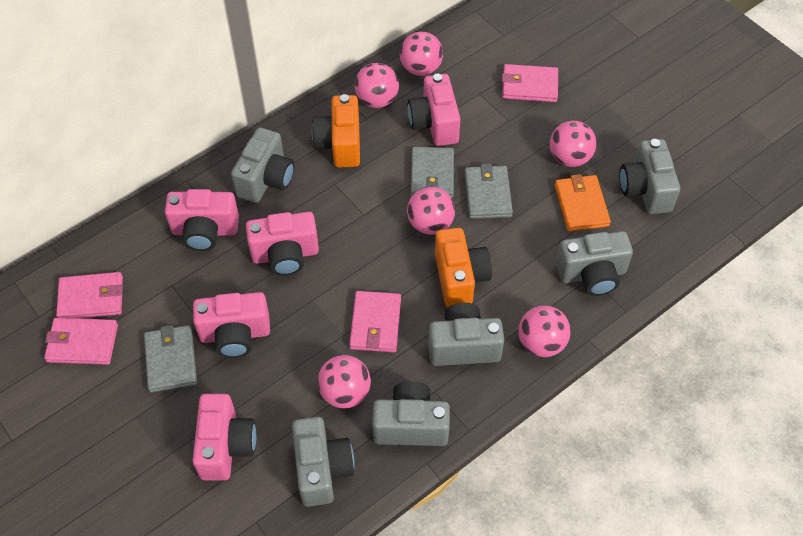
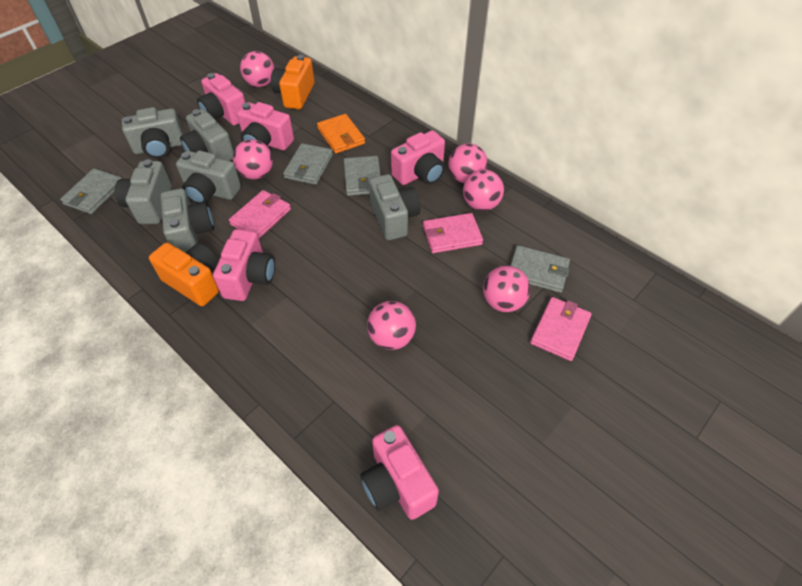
grey wallet: 3 -> 4
pink wallet: 4 -> 3

